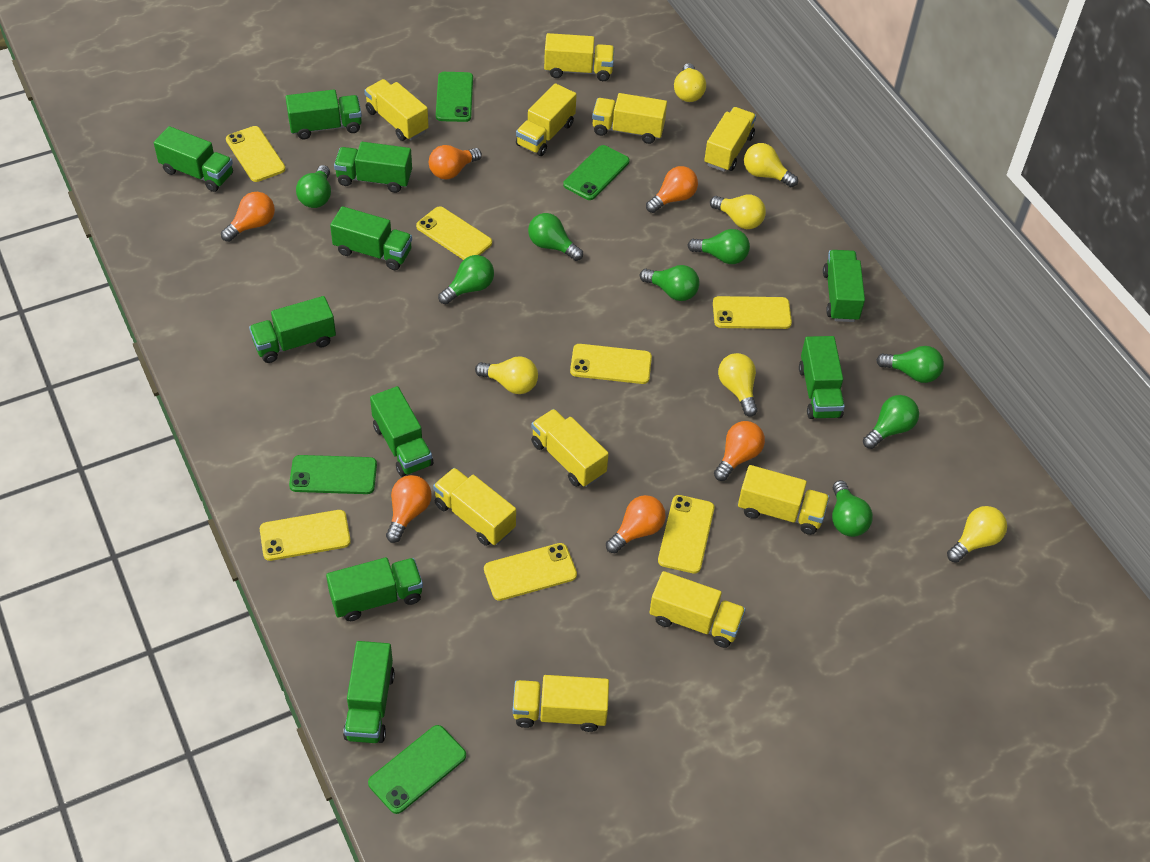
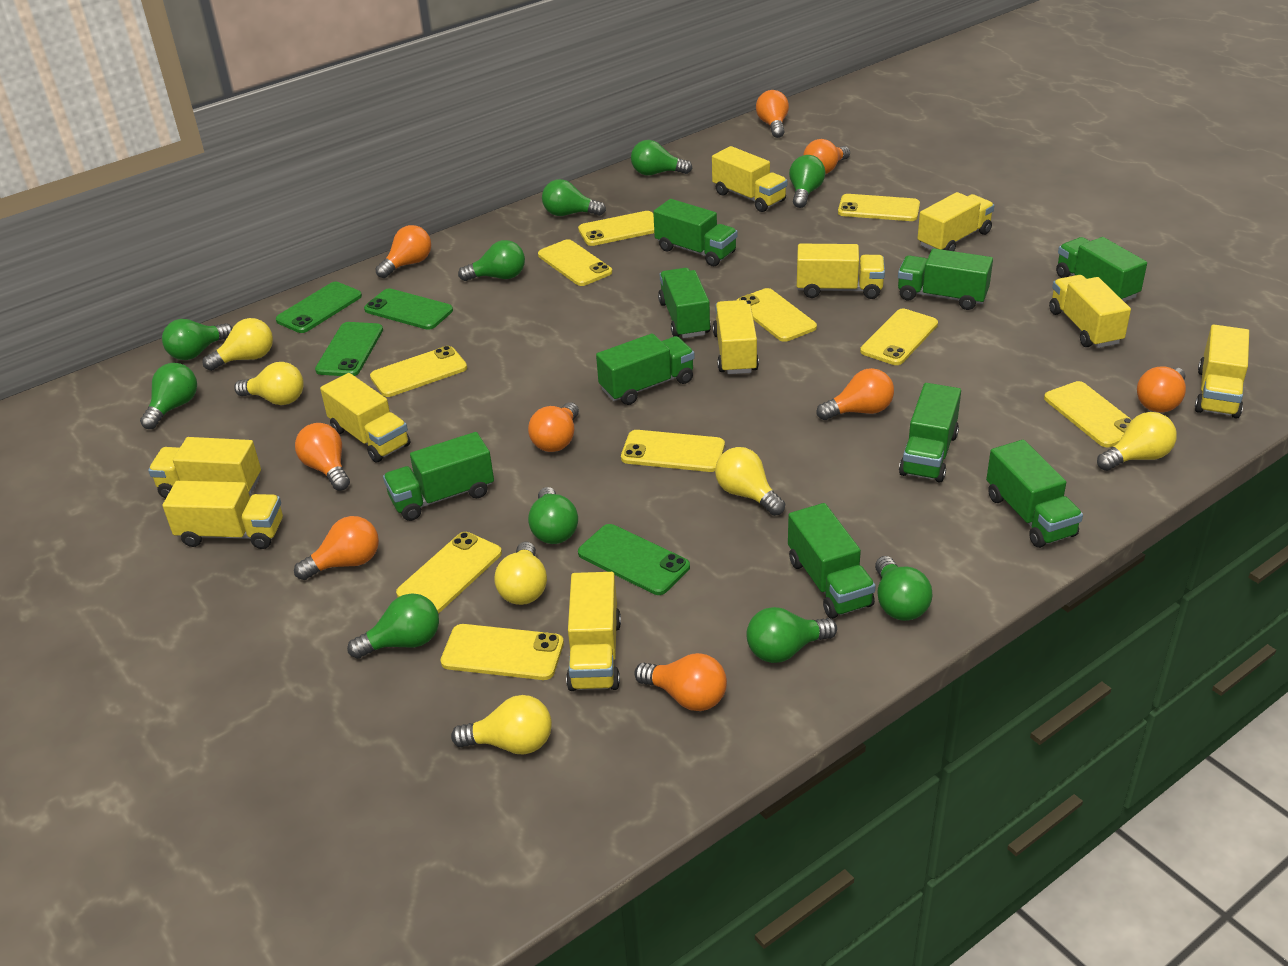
green light bulb: 8 -> 10
green truck: 10 -> 9
orange light bulb: 6 -> 9
yellow phone: 7 -> 10

